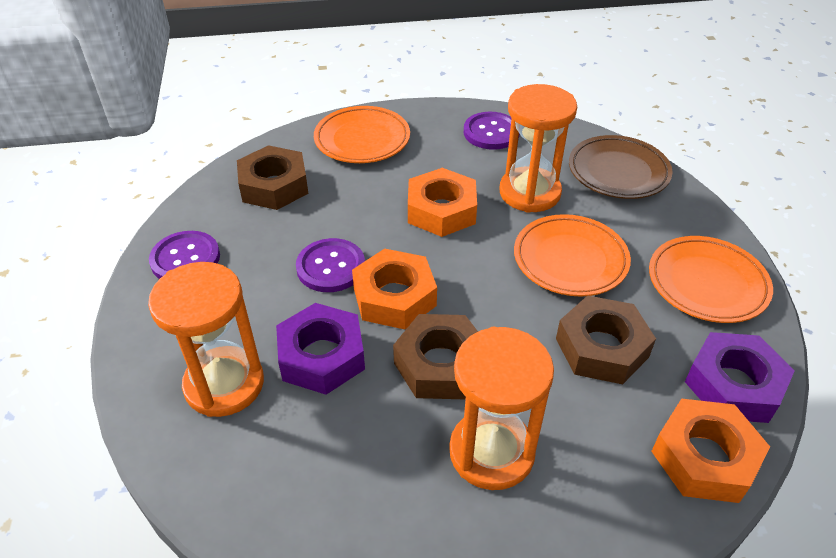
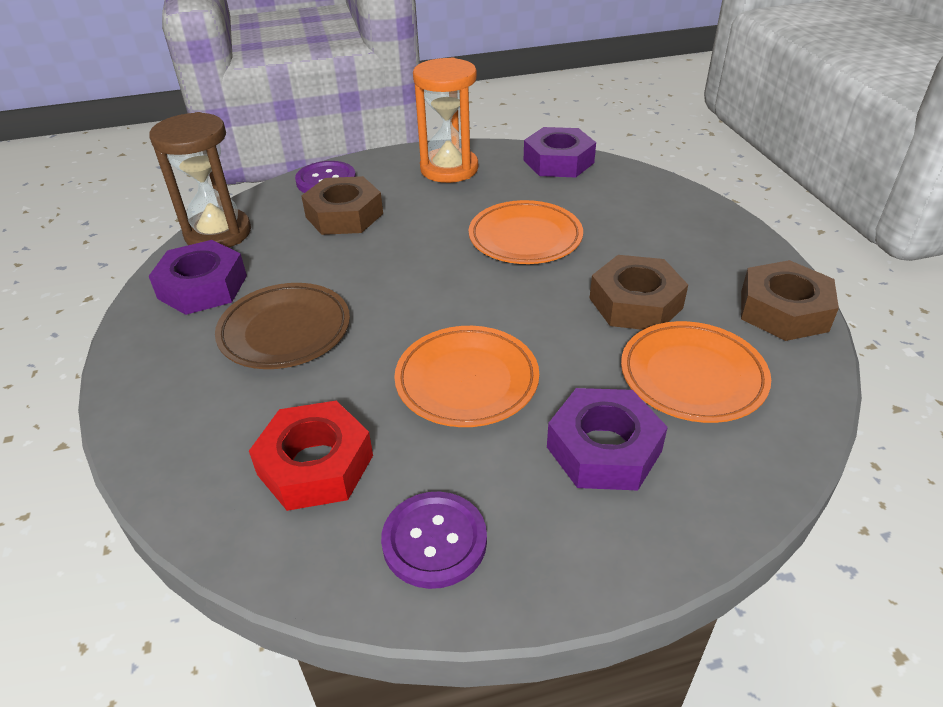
brown hourglass: 0 -> 1
orange hourglass: 3 -> 1
orange nut: 3 -> 0
purple button: 3 -> 2
purple nut: 2 -> 3
red nut: 0 -> 1

